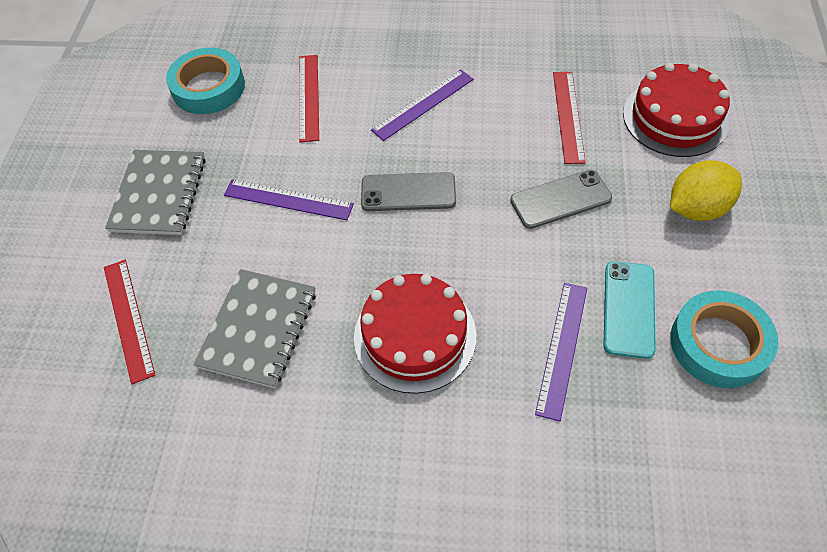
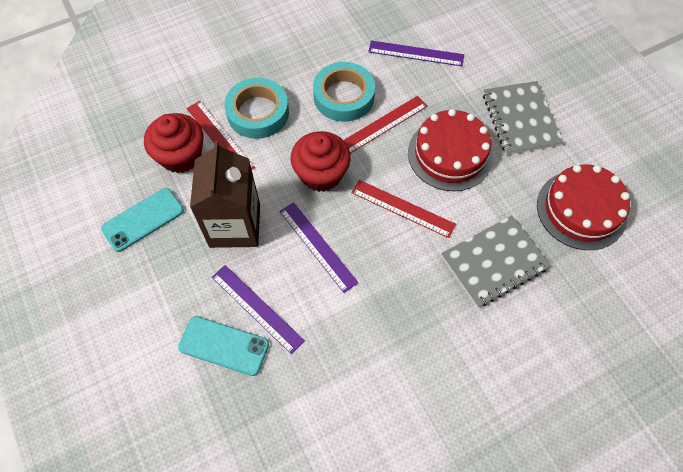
brown carton: 0 -> 1
grey phone: 2 -> 0
red cupcake: 0 -> 2
turquoise phone: 1 -> 2
yellow lemon: 1 -> 0

